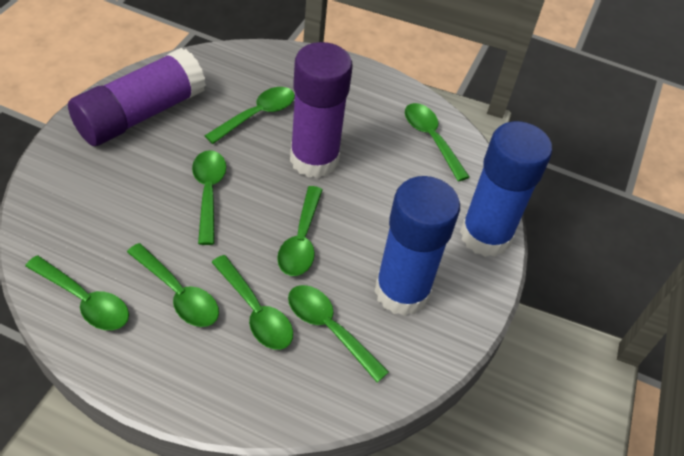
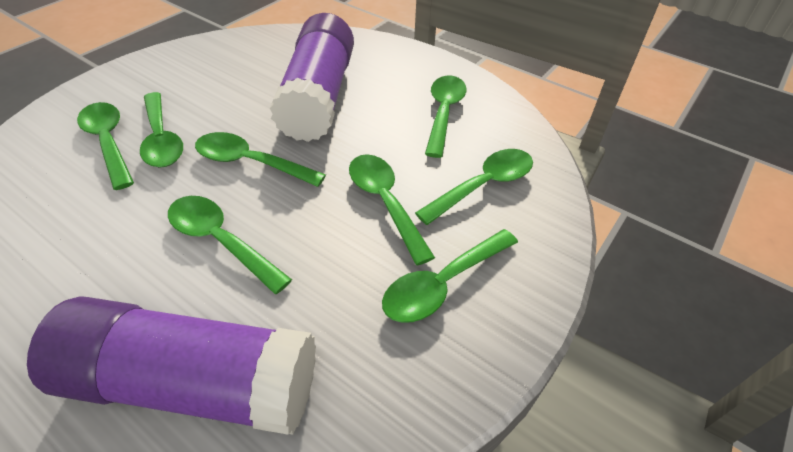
blue glue stick: 2 -> 0

